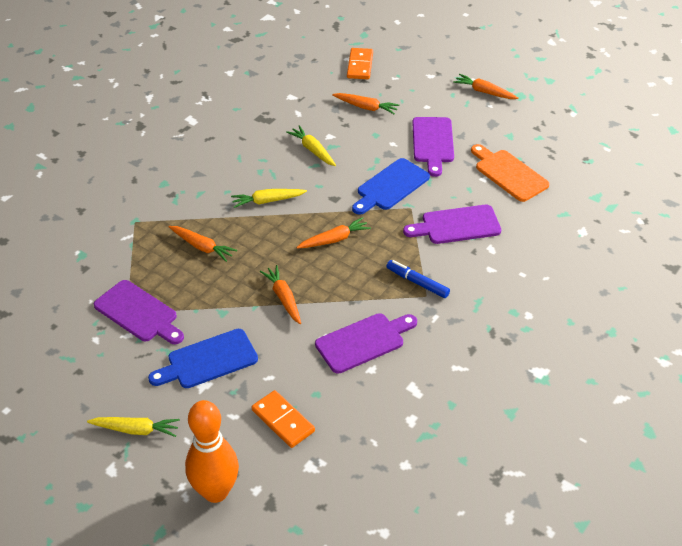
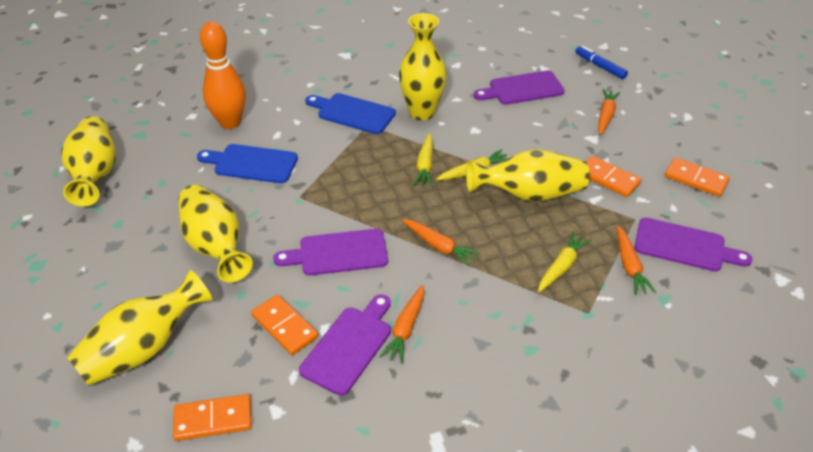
orange carrot: 5 -> 4
orange cutting board: 1 -> 0
orange domino: 2 -> 4
yellow vase: 0 -> 5

